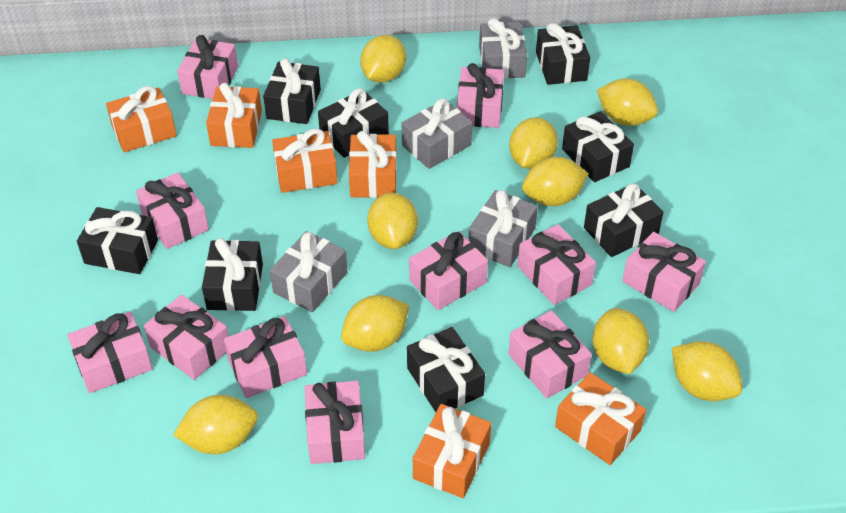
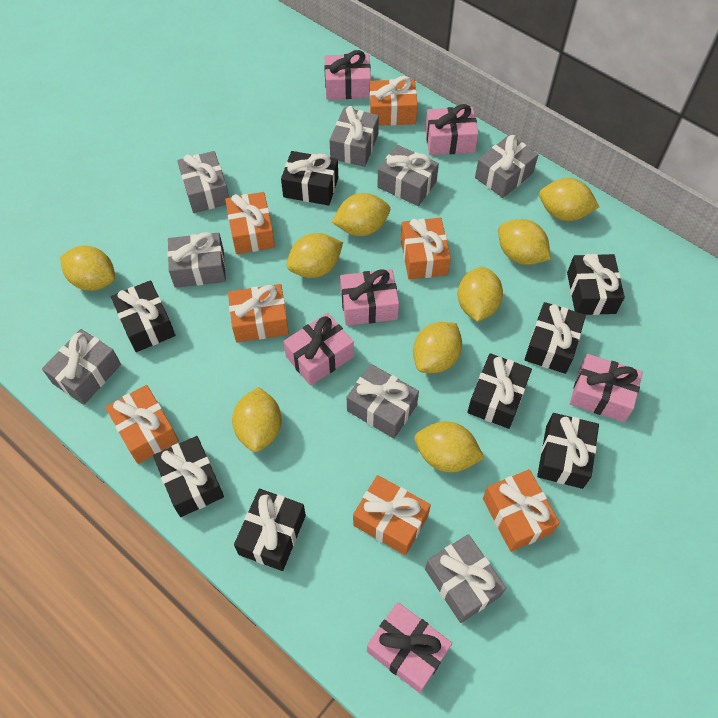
grey gift: 4 -> 8
orange gift: 6 -> 7
pink gift: 11 -> 6

